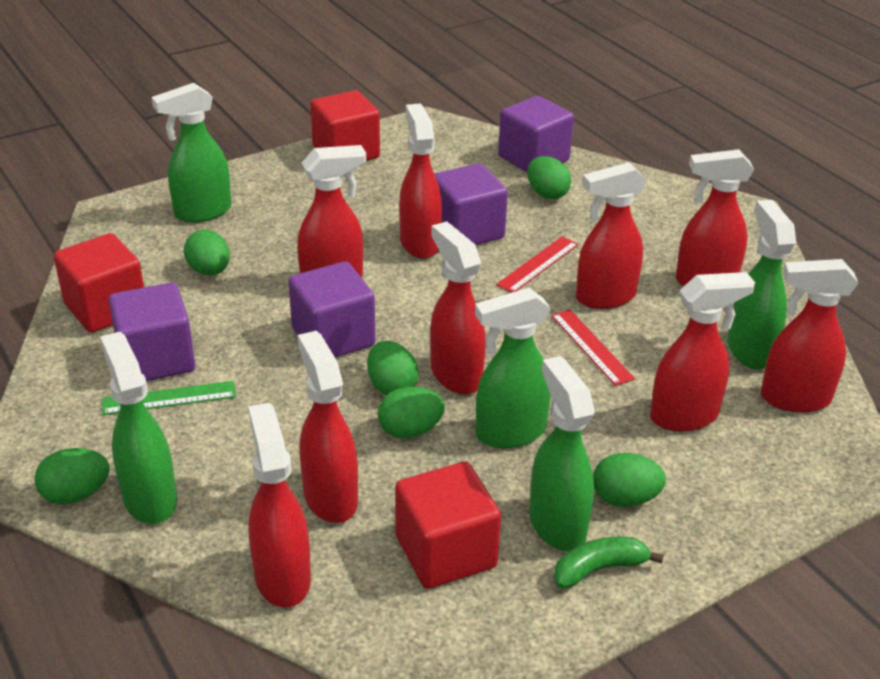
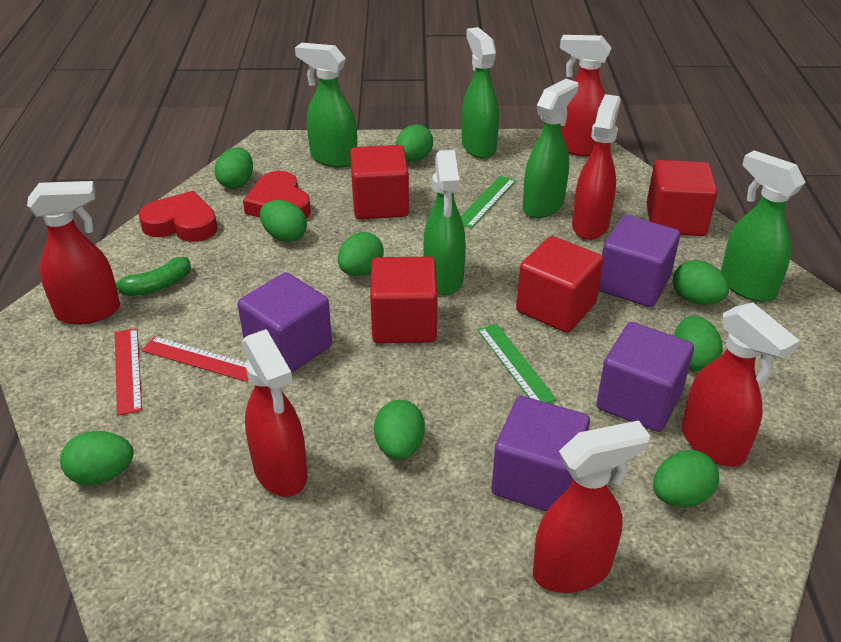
green egg: 6 -> 9
green ruler: 1 -> 2
red cube: 3 -> 4
red heart: 0 -> 2
red spray bottle: 9 -> 6

